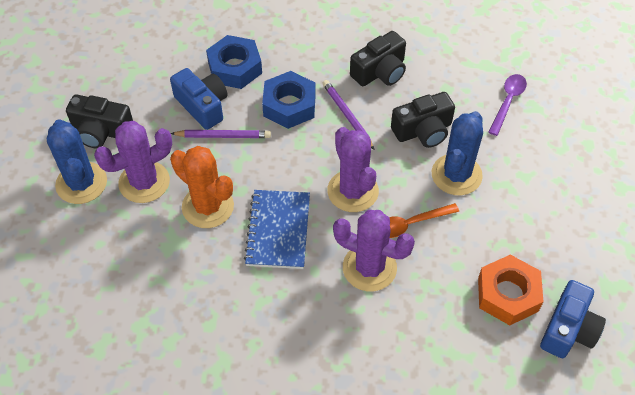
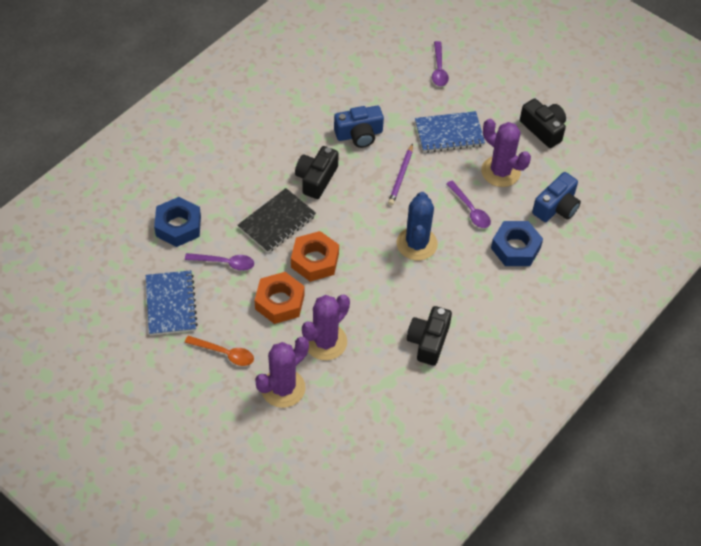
black notebook: 0 -> 1
blue cactus: 2 -> 1
blue notebook: 1 -> 2
orange cactus: 1 -> 0
orange nut: 1 -> 2
purple pencil: 2 -> 1
purple spoon: 1 -> 3

